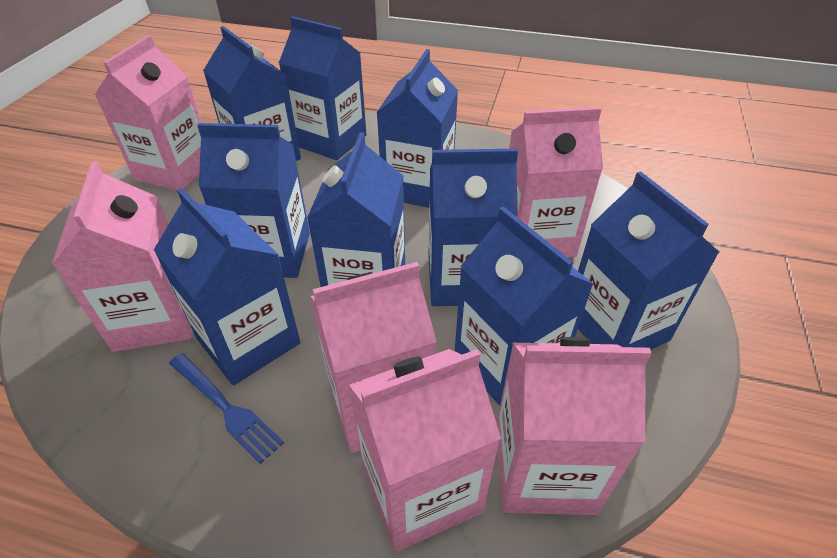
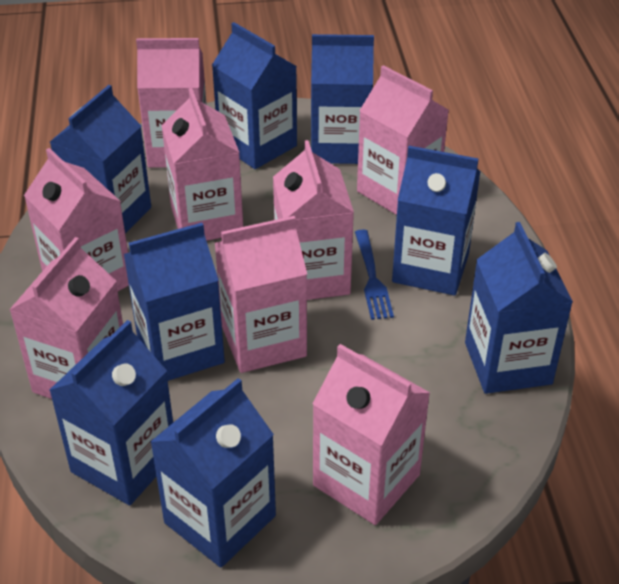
blue carton: 9 -> 8
pink carton: 6 -> 8

